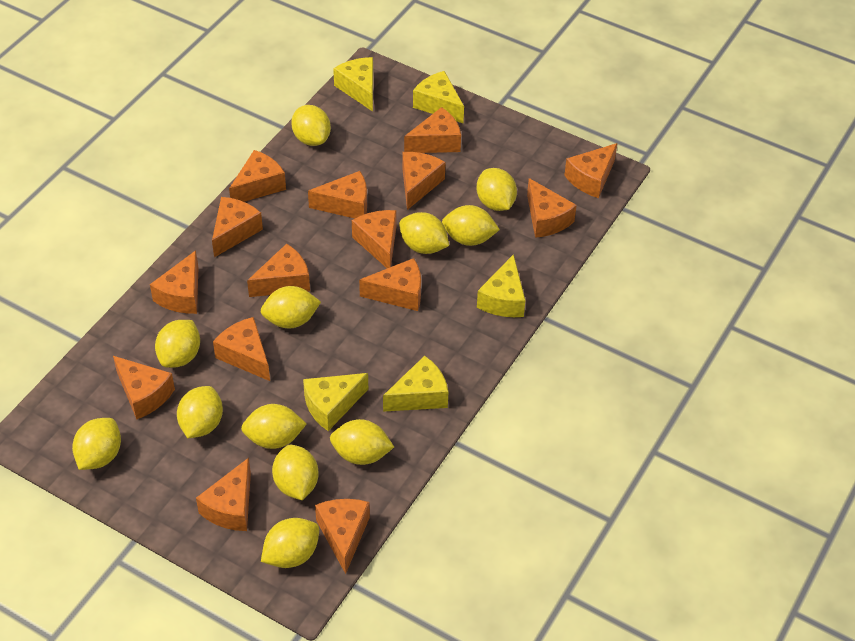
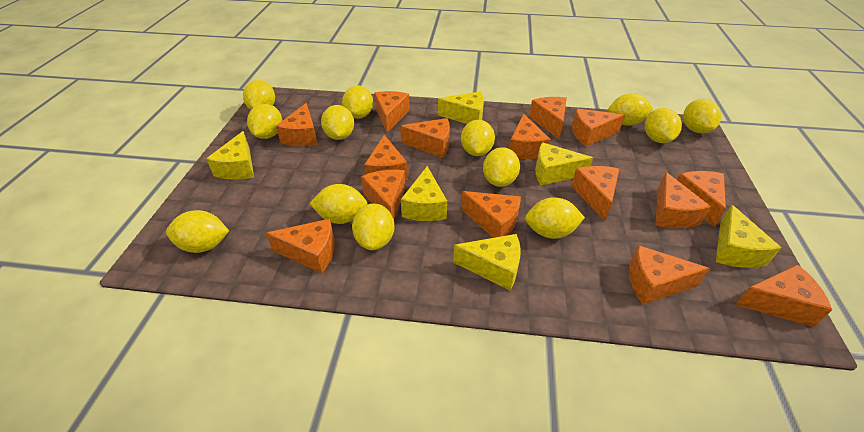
yellow cheese: 5 -> 6
yellow lemon: 12 -> 13

